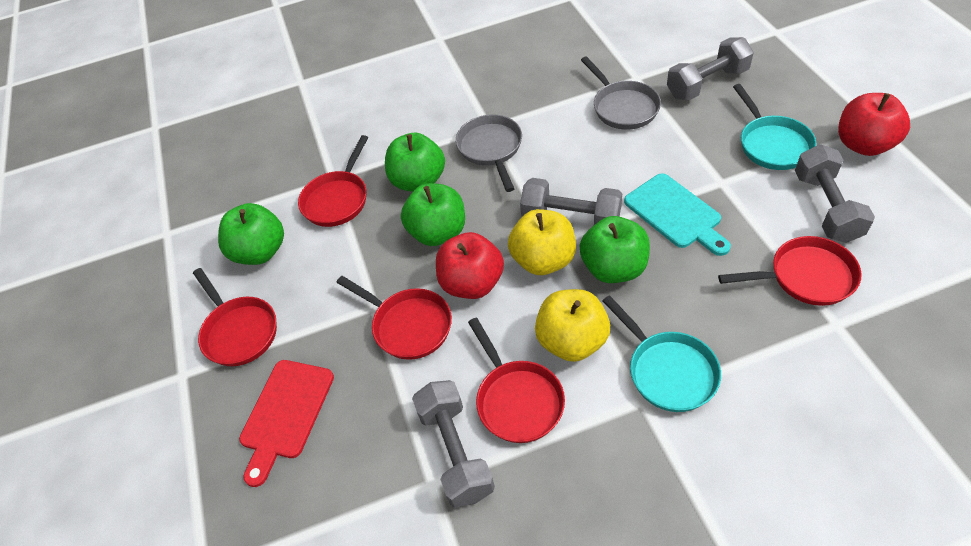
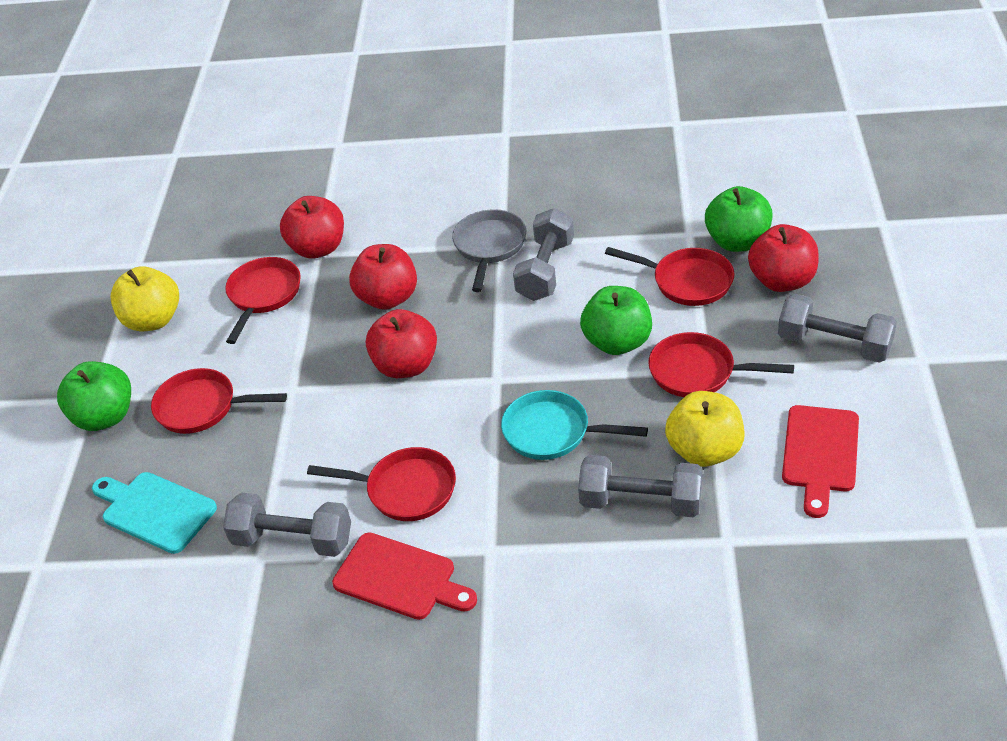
green apple: 4 -> 3
grey pan: 2 -> 1
red apple: 2 -> 4
red cutting board: 1 -> 2
turquoise pan: 2 -> 1

